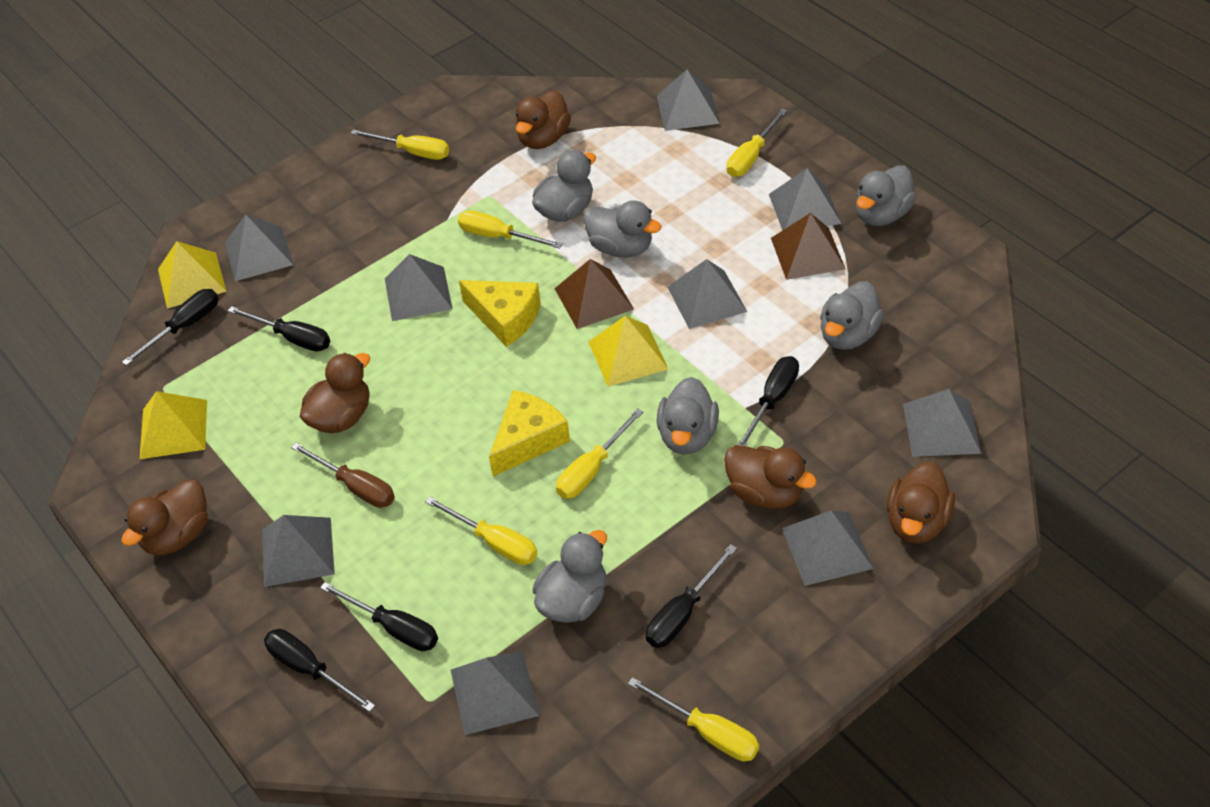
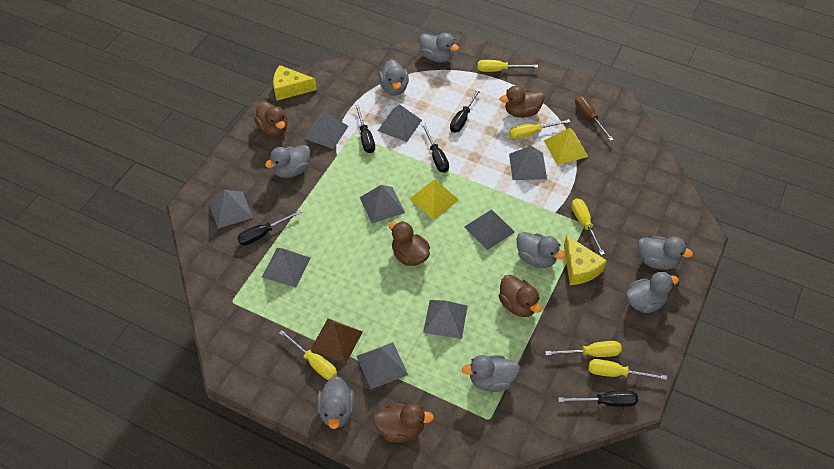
black screwdriver: 6 -> 5
brown pyramid: 2 -> 1
grey duck: 6 -> 8
yellow pyramid: 3 -> 2

